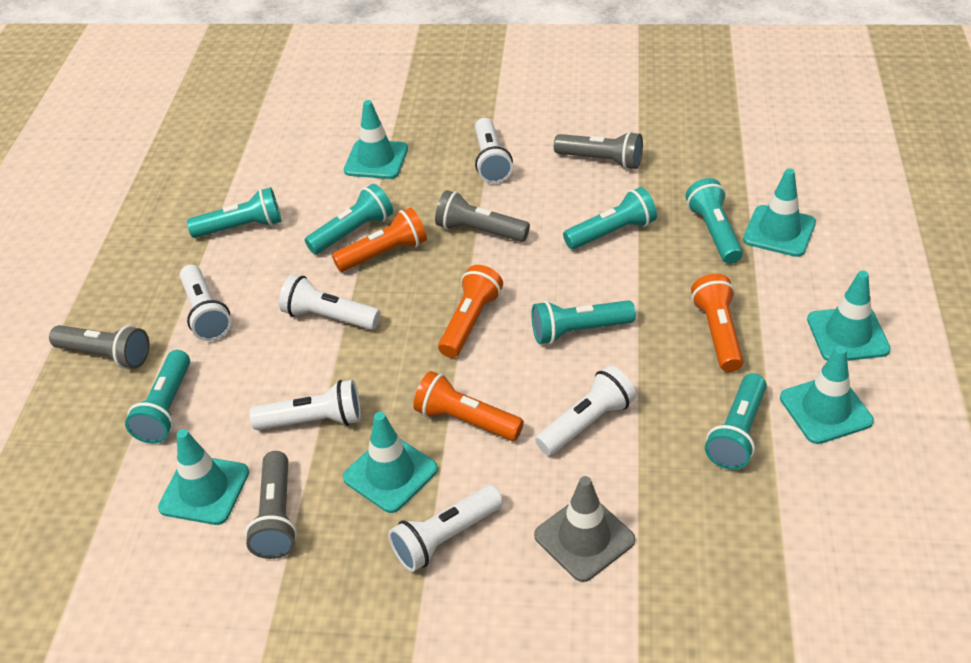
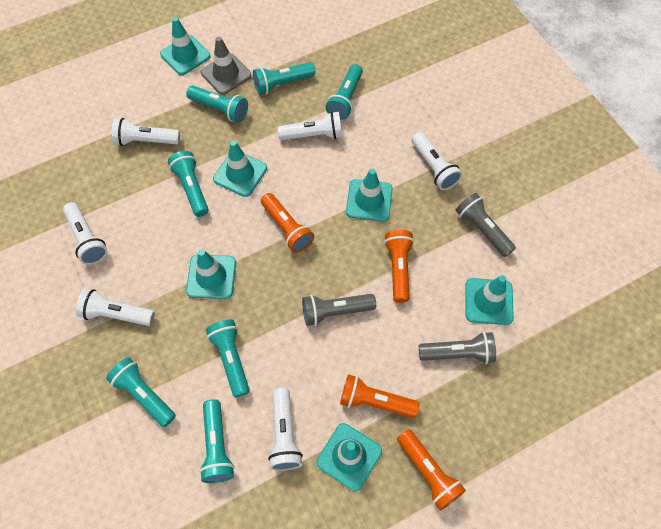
grey flashlight: 4 -> 3

